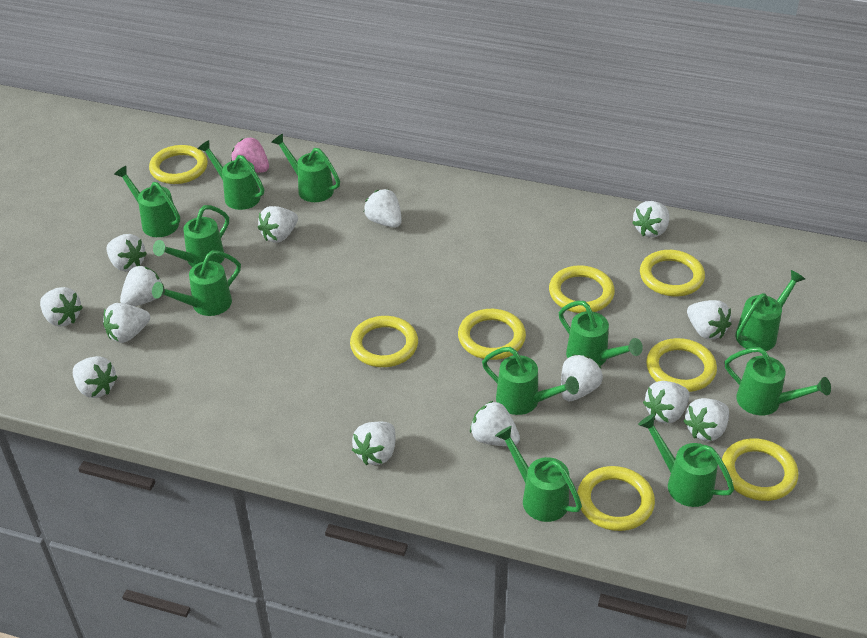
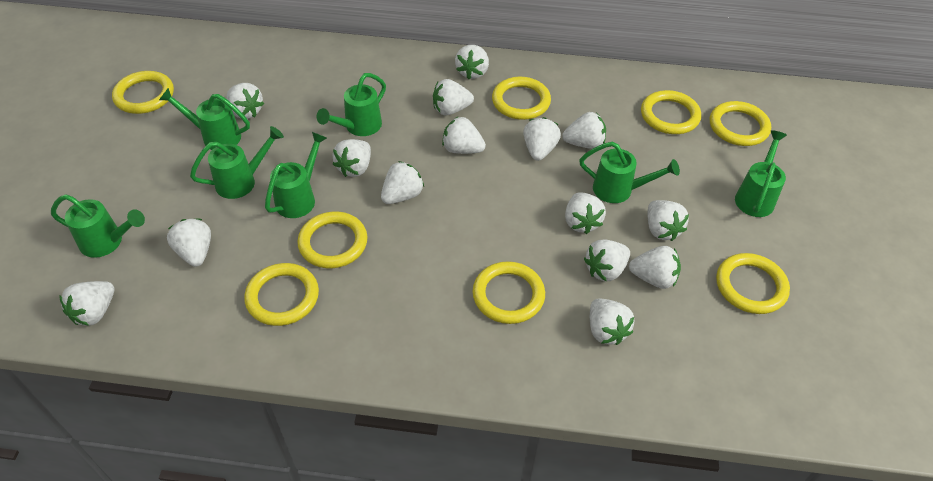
green watering can: 11 -> 7
pink strawberry: 1 -> 0
white strawberry: 14 -> 15

